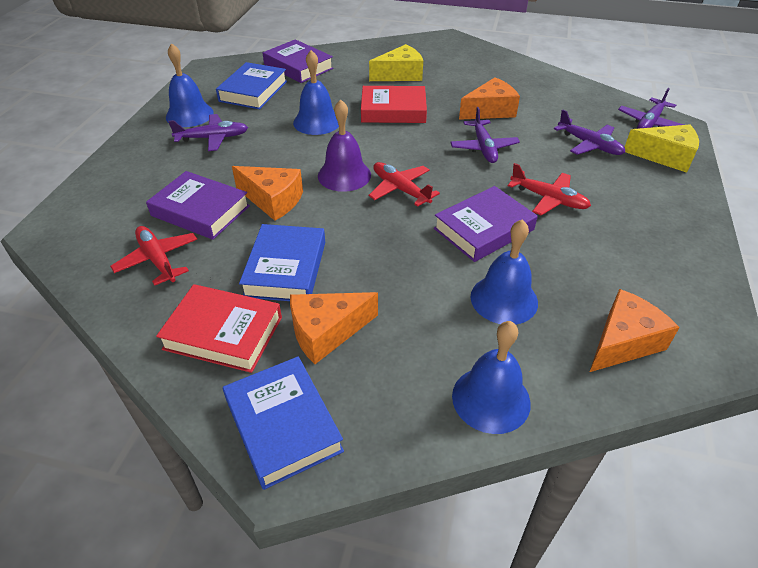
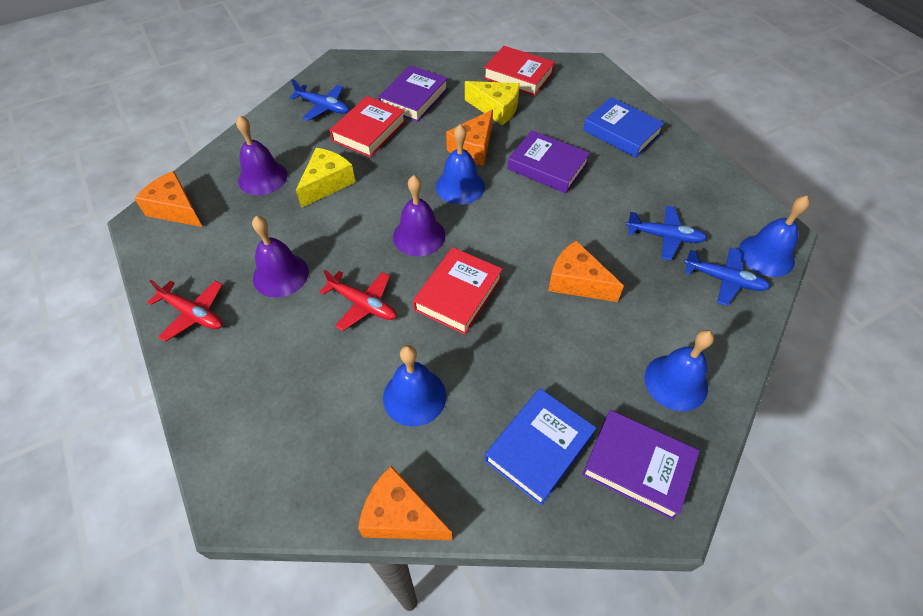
blue book: 3 -> 2
blue plane: 0 -> 3
purple bell: 1 -> 3
purple plane: 4 -> 0
red book: 2 -> 3
red plane: 3 -> 2

